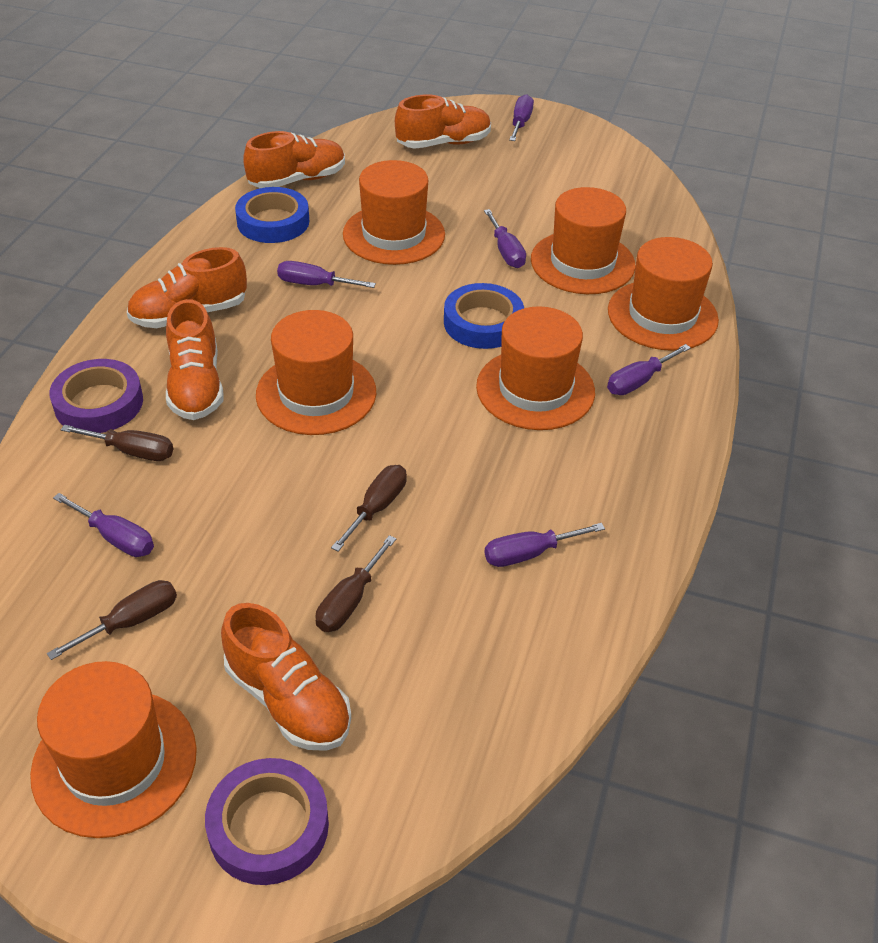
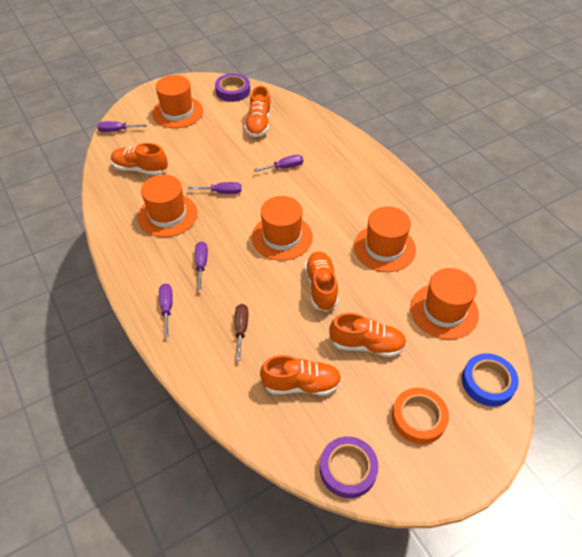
blue tape: 2 -> 1
brown screwdriver: 4 -> 1
orange hat: 6 -> 5
orange tape: 0 -> 1
purple screwdriver: 6 -> 5

